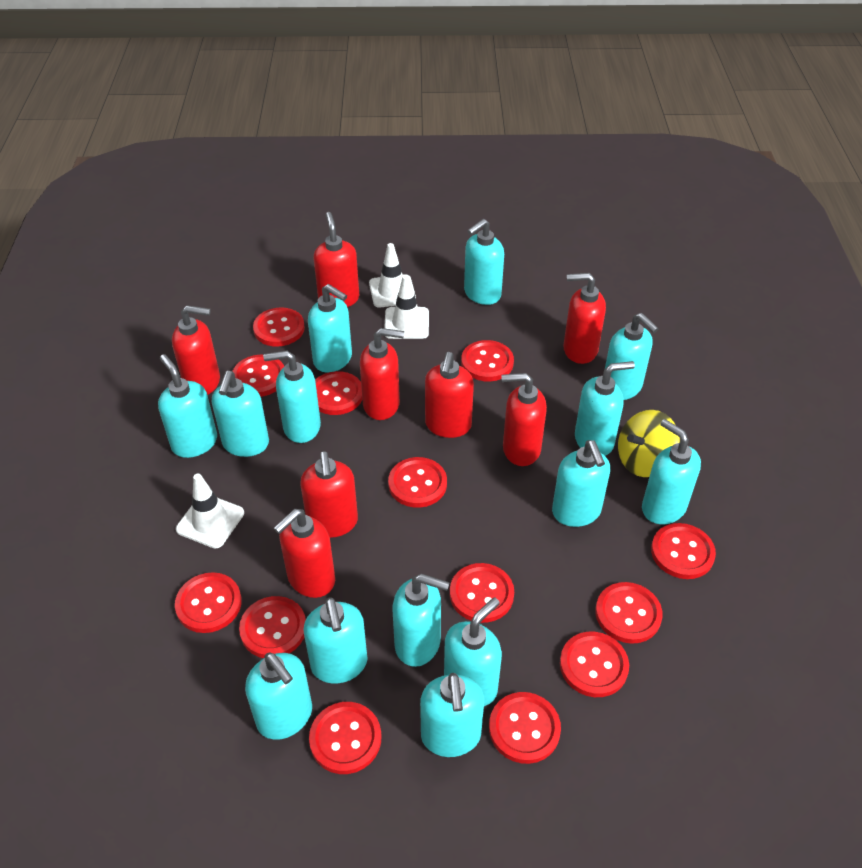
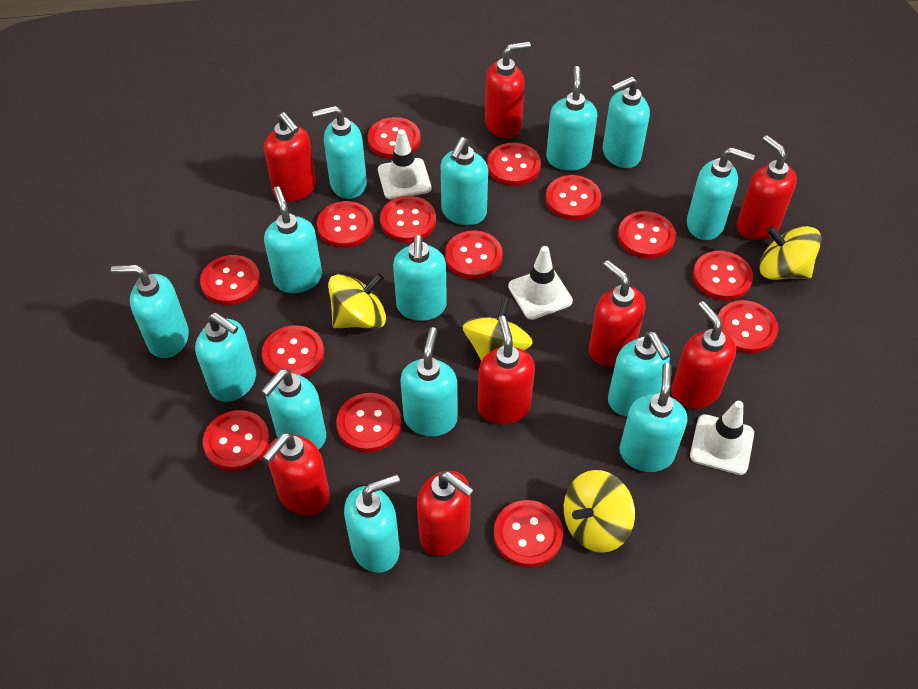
red button: 13 -> 14
yellow spinning top: 1 -> 4

